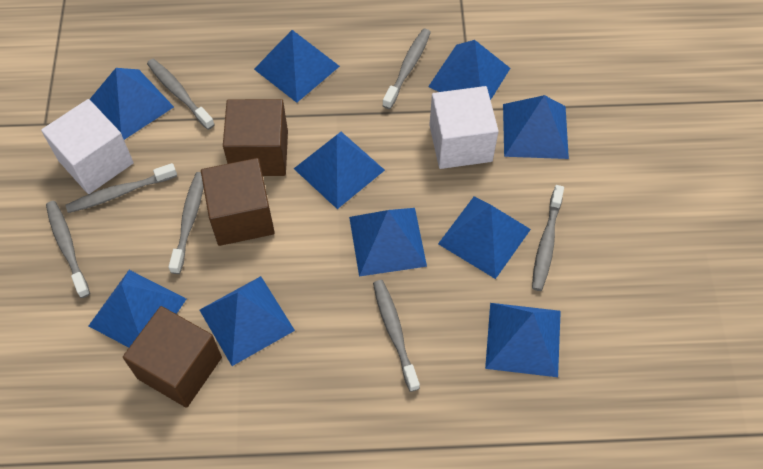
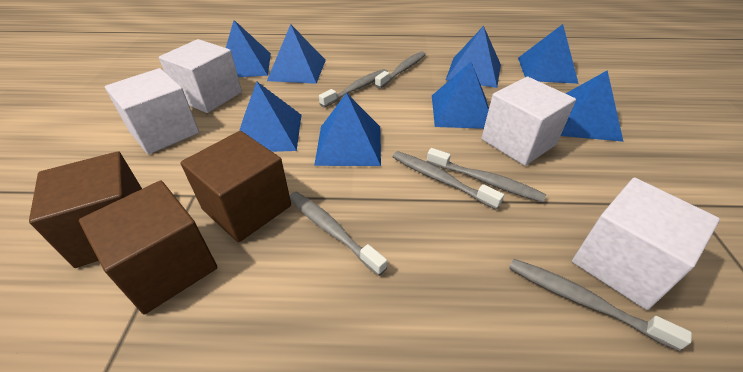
blue pyramid: 10 -> 8
grey toothbrush: 7 -> 6
white cube: 2 -> 4

